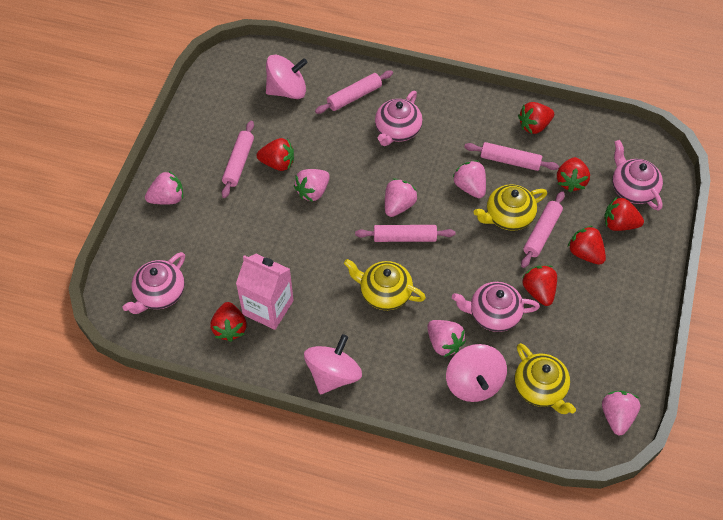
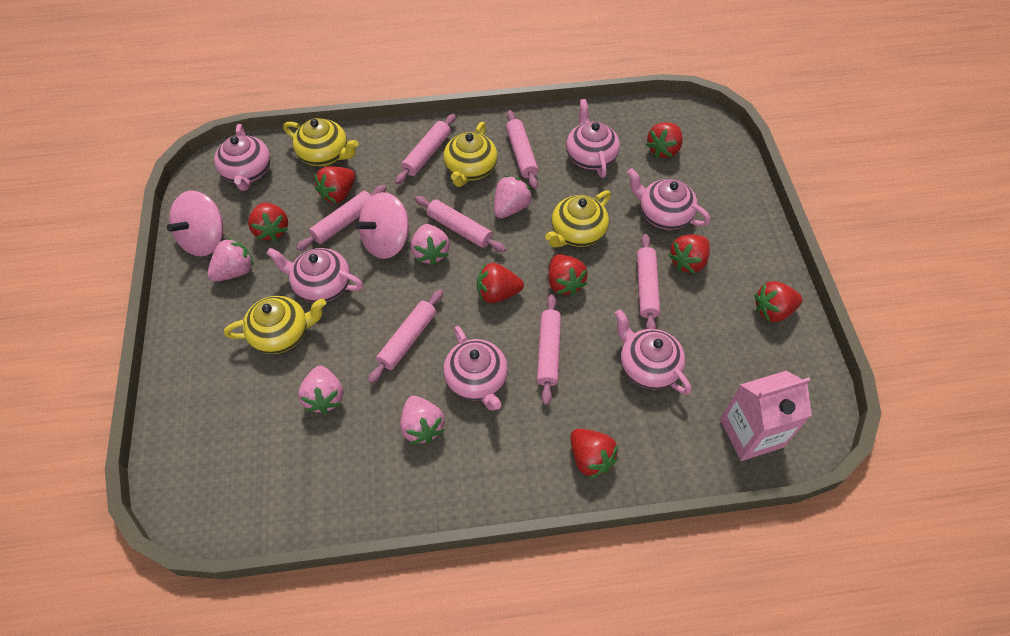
pink rolling pin: 5 -> 7
pink spinning top: 3 -> 2
pink strawberry: 6 -> 5
pink teapot: 4 -> 6
red strawberry: 7 -> 8
yellow teapot: 3 -> 4

